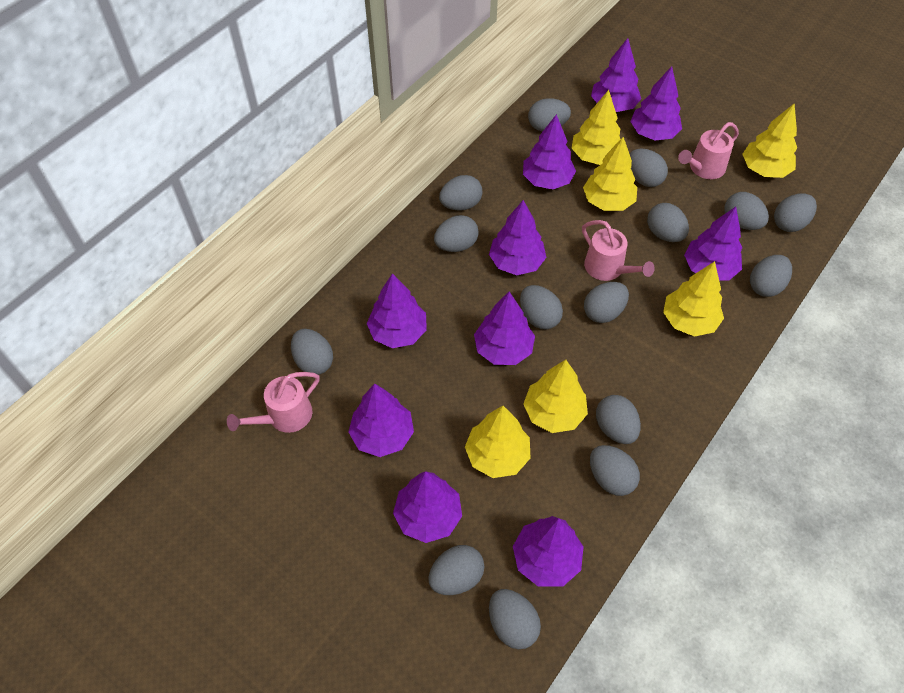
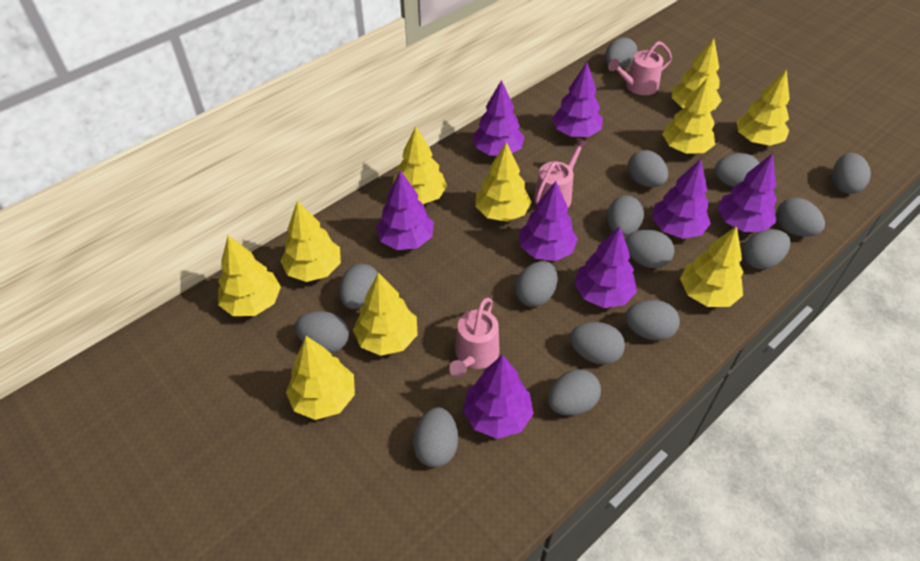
purple tree: 10 -> 8
yellow tree: 6 -> 10

